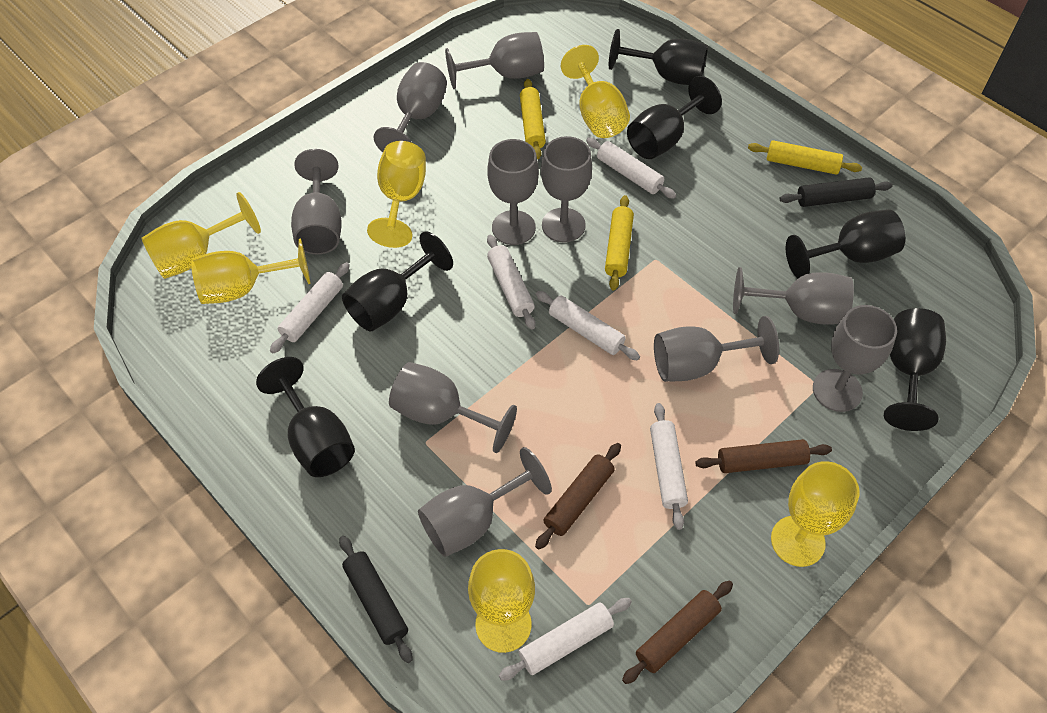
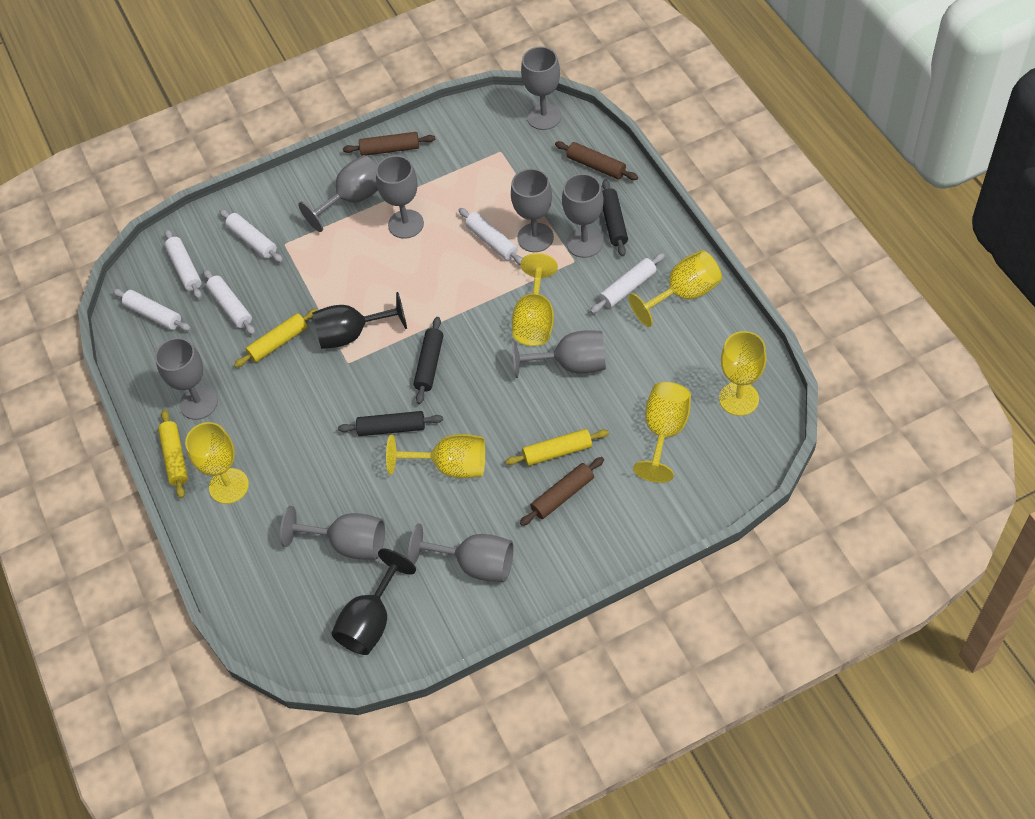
black goblet: 6 -> 2
black rolling pin: 2 -> 3
grey goblet: 10 -> 9

